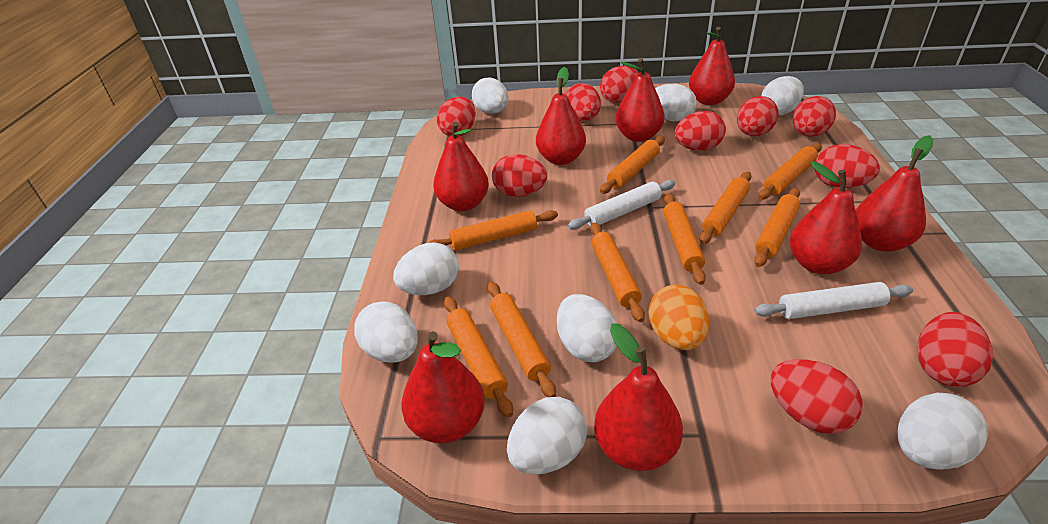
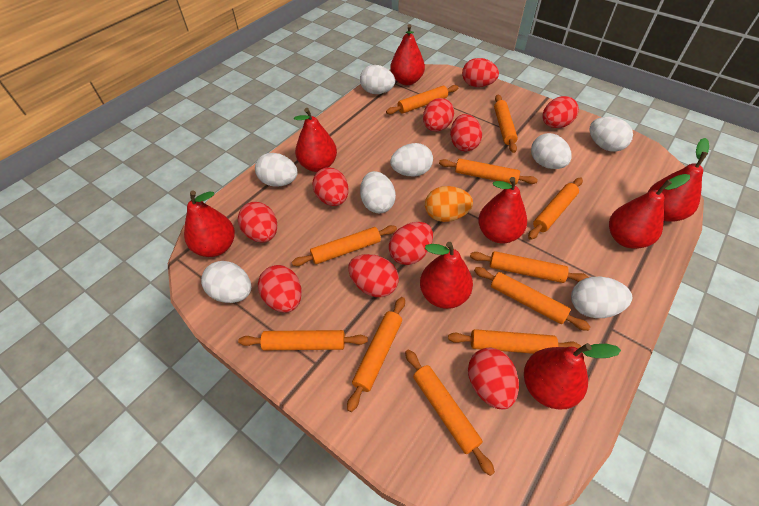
orange rolling pin: 9 -> 11
white rolling pin: 2 -> 0

